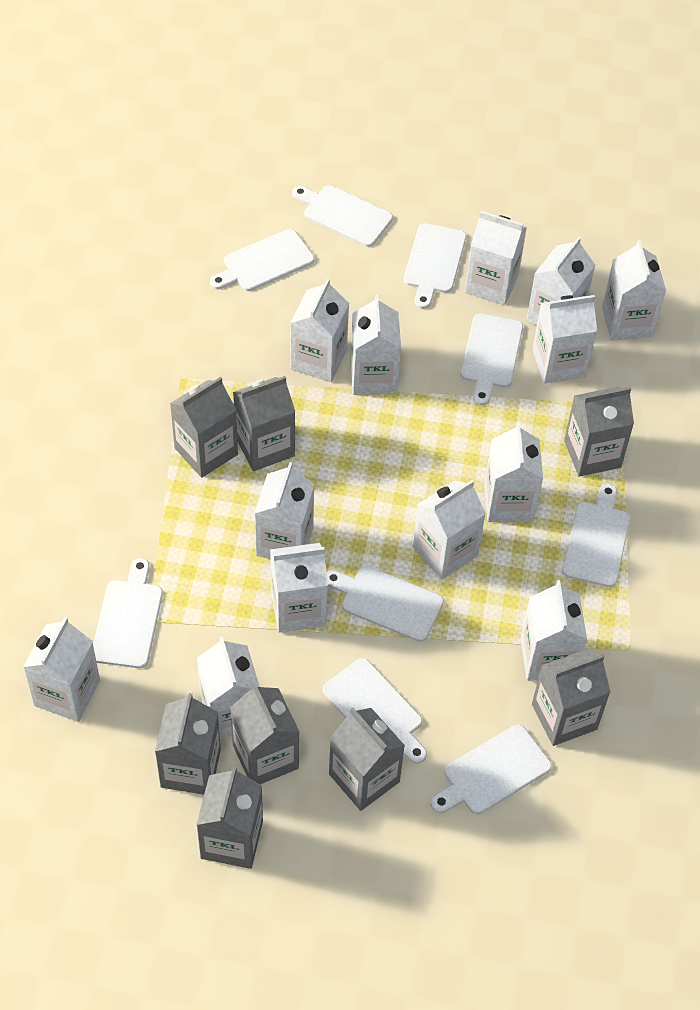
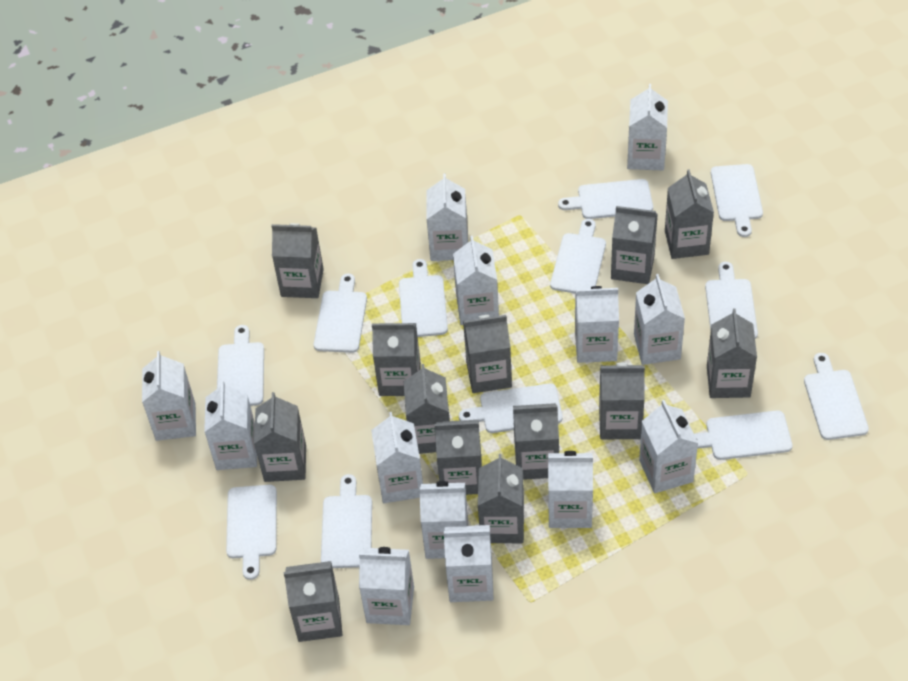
grey carton: 8 -> 13
white cutting board: 9 -> 12

